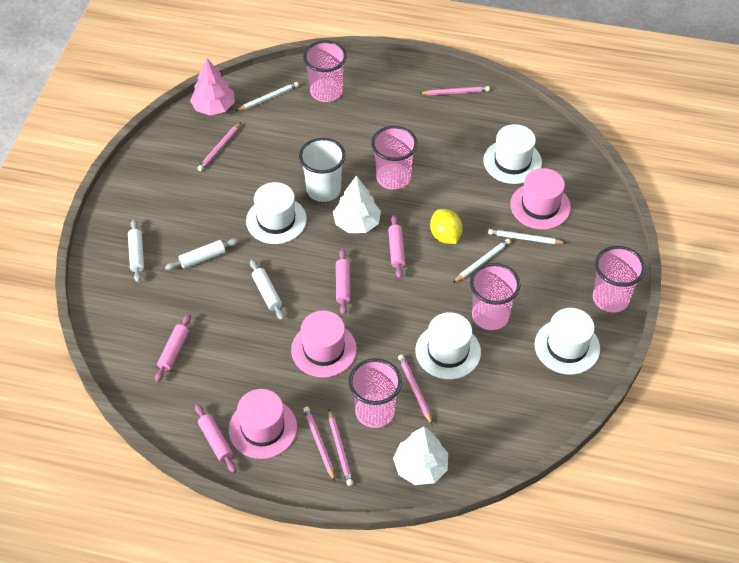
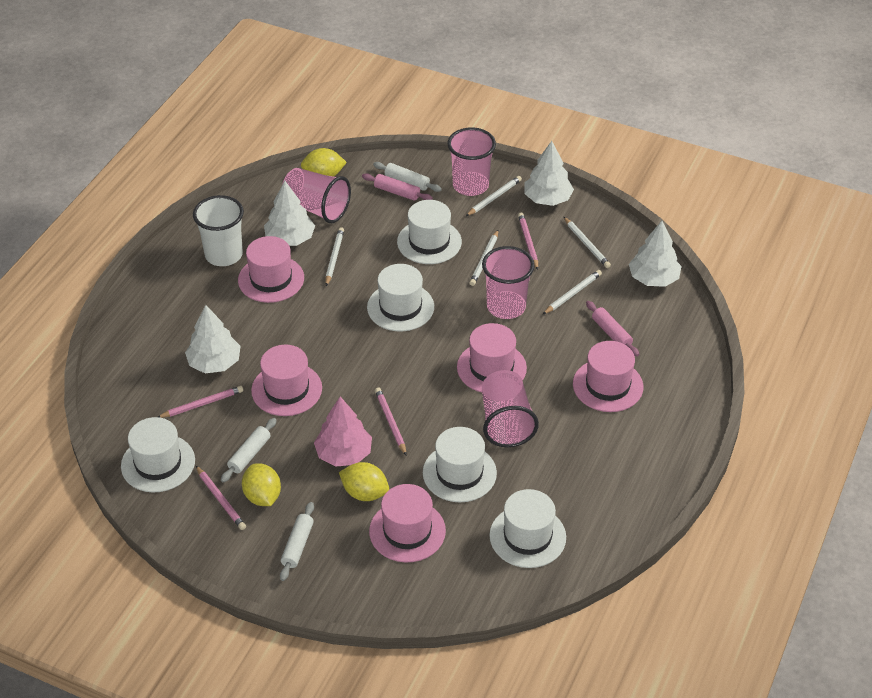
pink cup: 5 -> 4
pink hat: 3 -> 5
pink pencil: 5 -> 4
pink rolling pin: 4 -> 2
white hat: 4 -> 5
white pencil: 3 -> 5
white tree: 2 -> 4
yellow lemon: 1 -> 3

